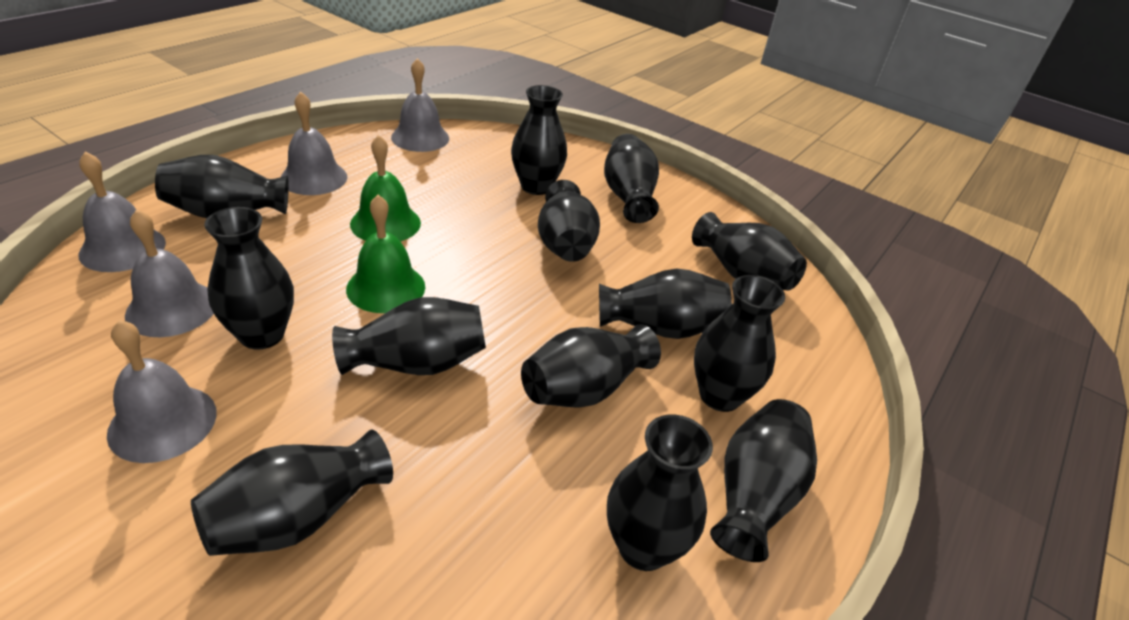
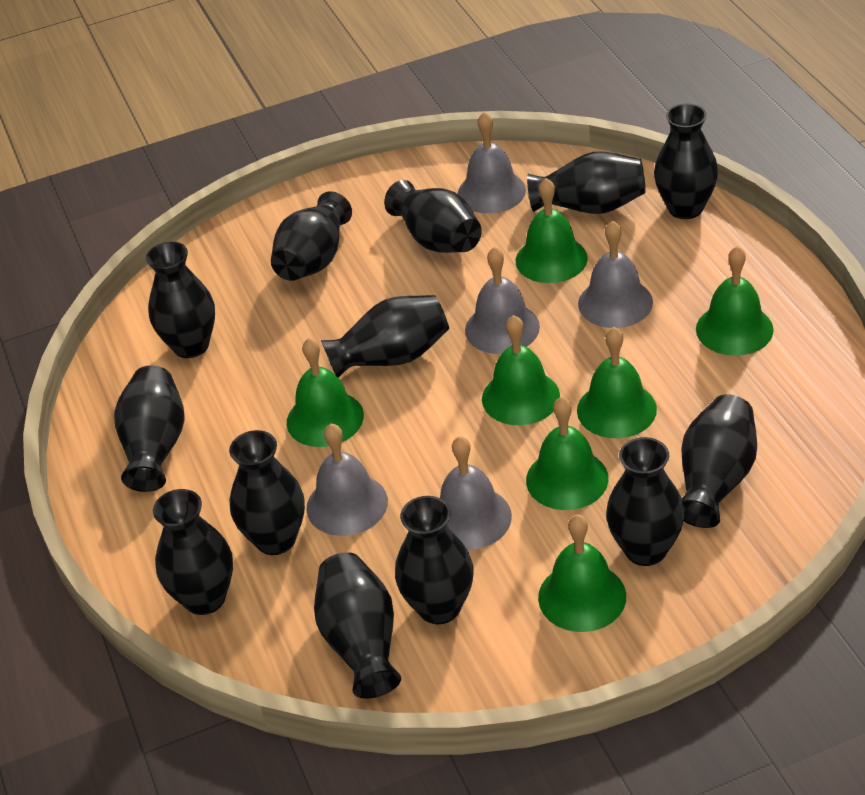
green bell: 2 -> 7

